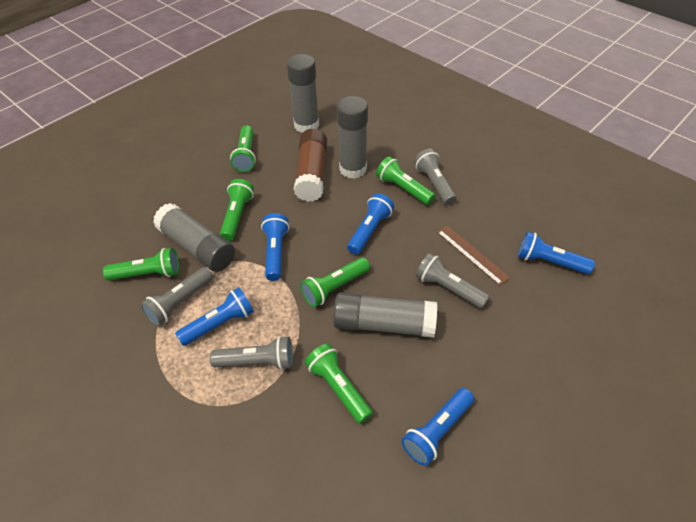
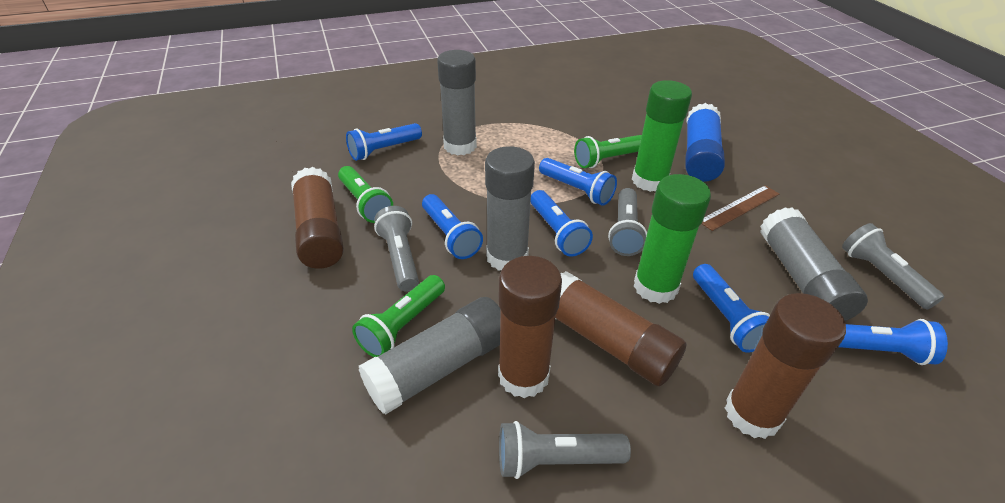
blue flashlight: 5 -> 6
blue glue stick: 0 -> 1
brown glue stick: 1 -> 4
green flashlight: 6 -> 3
green glue stick: 0 -> 2

